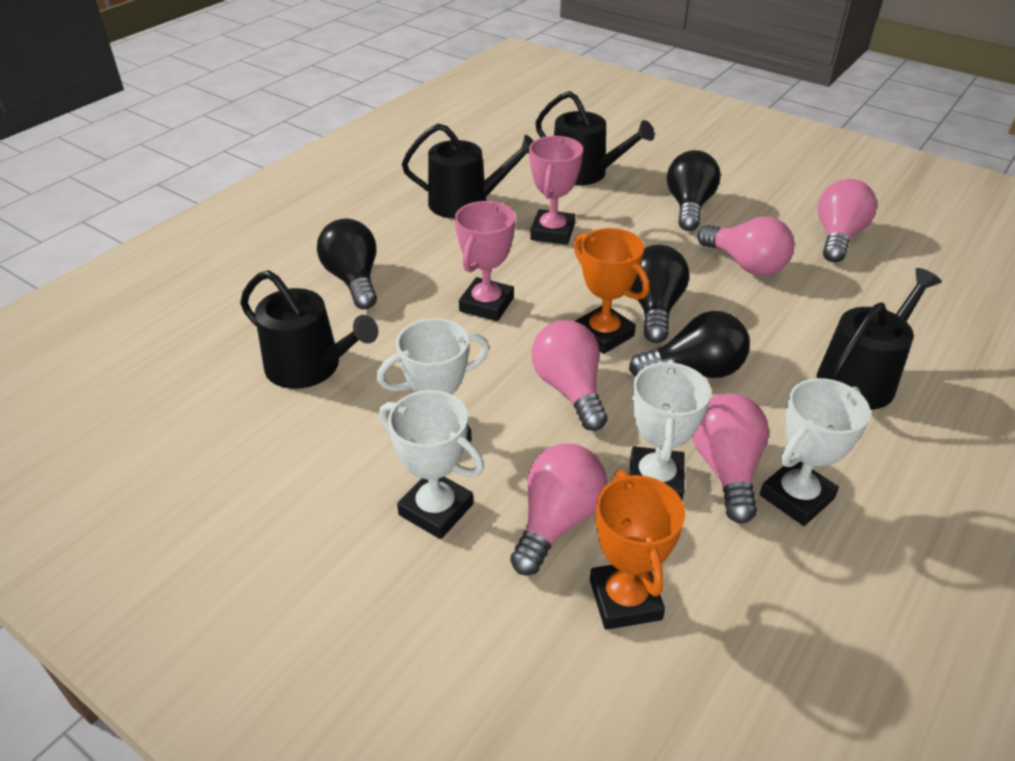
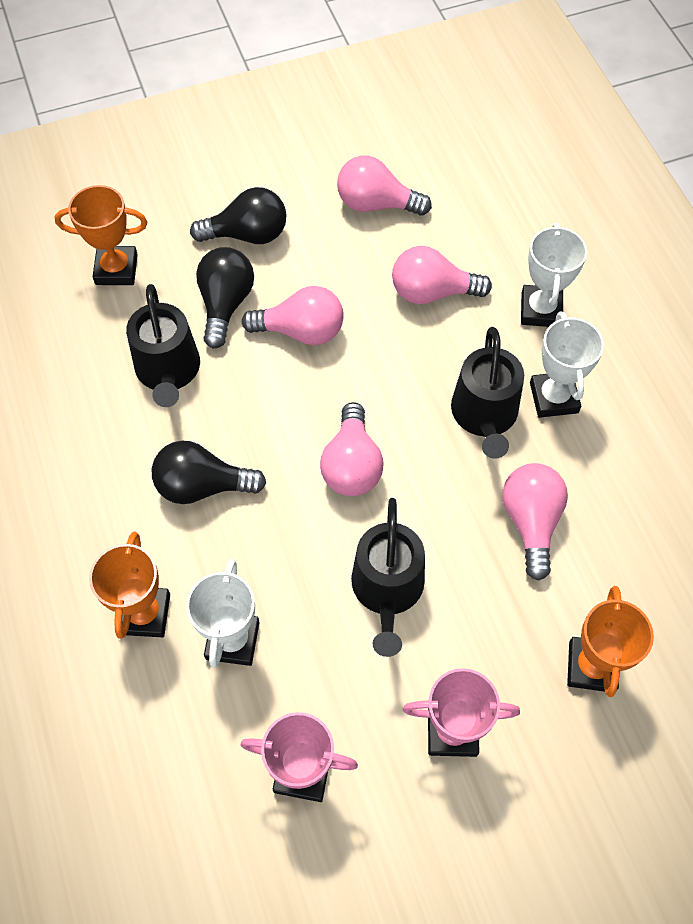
black light bulb: 4 -> 3
black watering can: 4 -> 3
orange trophy: 2 -> 3
white trophy: 4 -> 3

